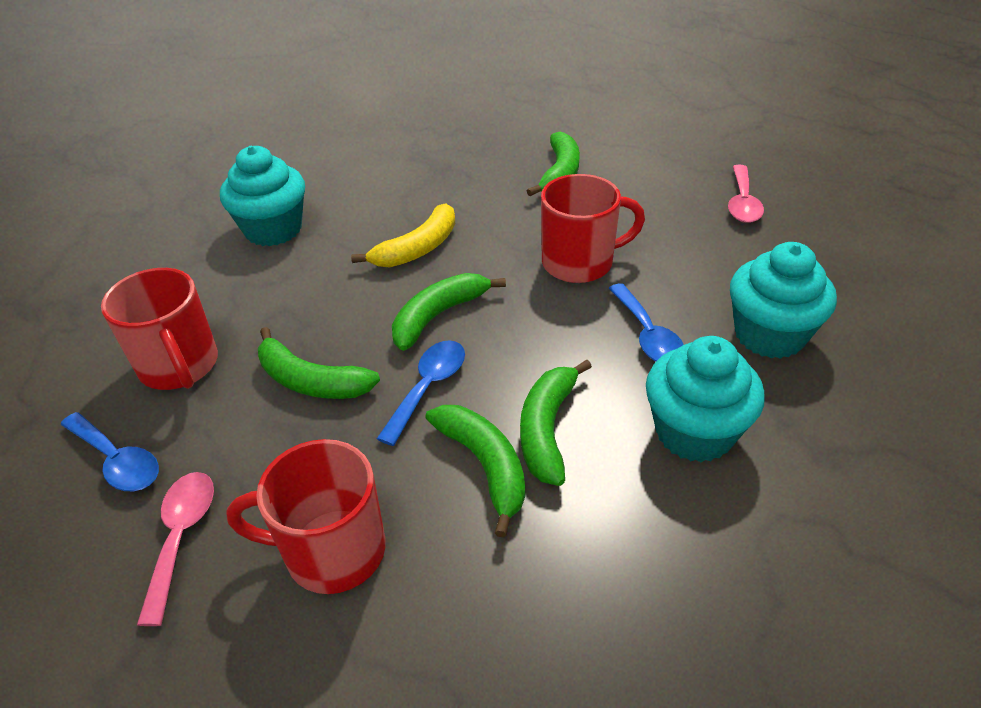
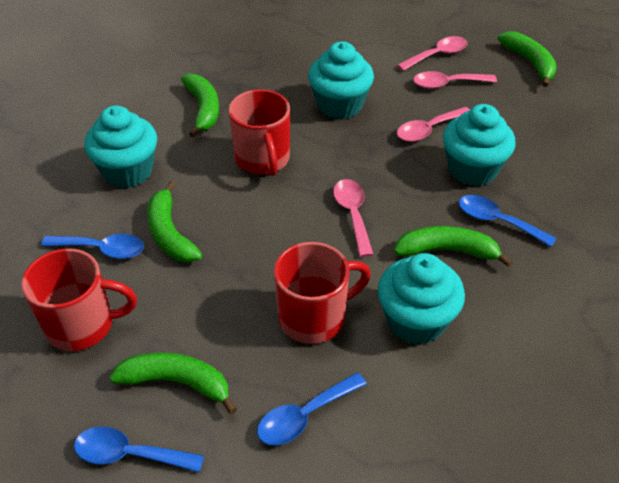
blue spoon: 3 -> 4
pink spoon: 2 -> 4
turquoise cupcake: 3 -> 4
yellow banana: 1 -> 0

